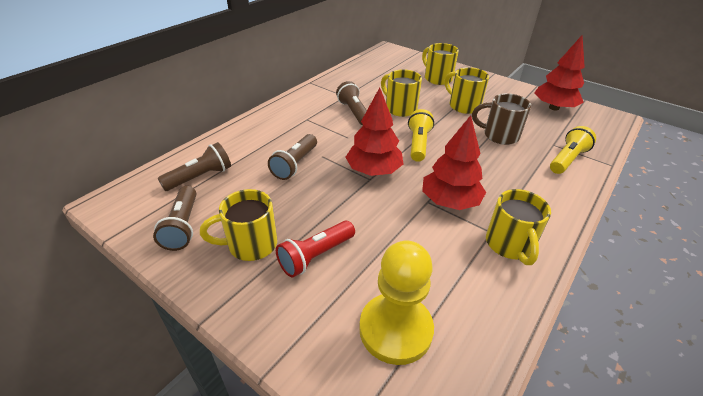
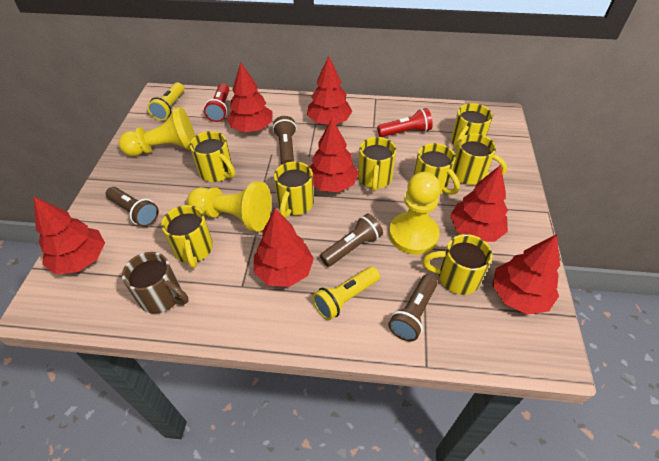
red flashlight: 1 -> 2
red tree: 3 -> 7
yellow mug: 5 -> 8
yellow pawn: 1 -> 3

